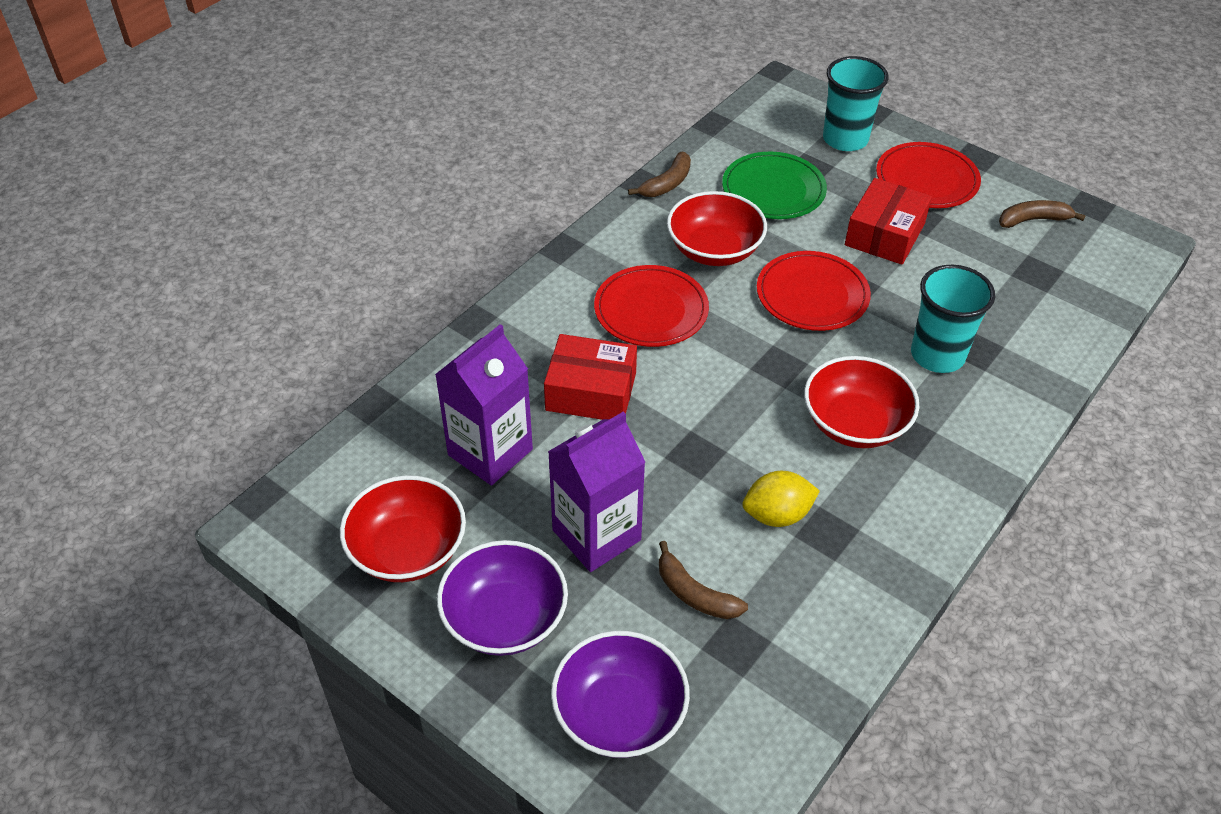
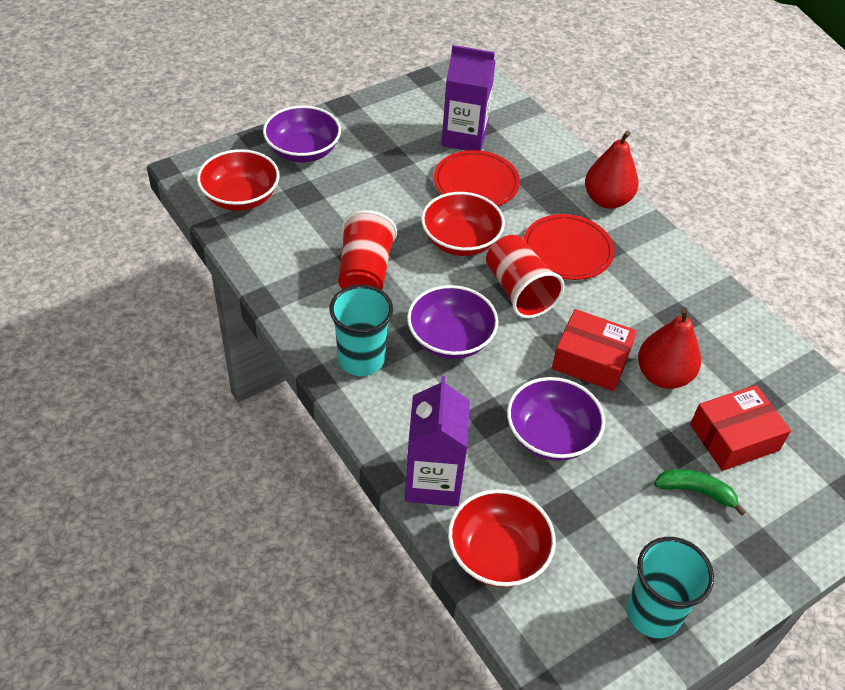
brown banana: 3 -> 0
green banana: 0 -> 1
green plate: 1 -> 0
purple bowl: 2 -> 3
red cup: 0 -> 2
red pear: 0 -> 2
red plate: 3 -> 2
yellow lemon: 1 -> 0

